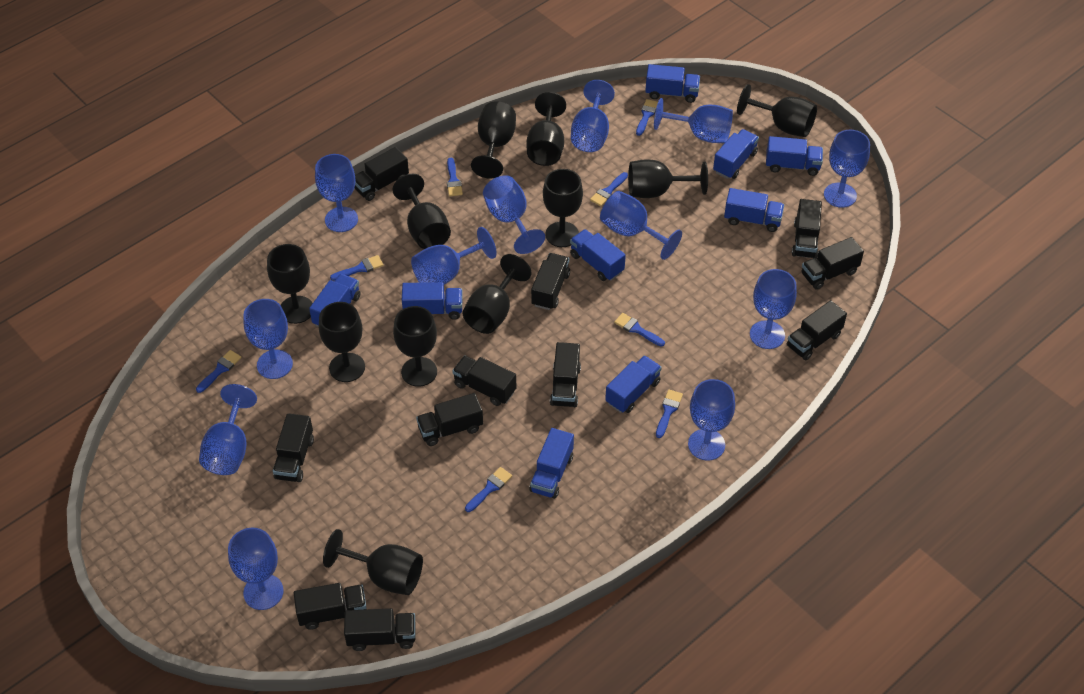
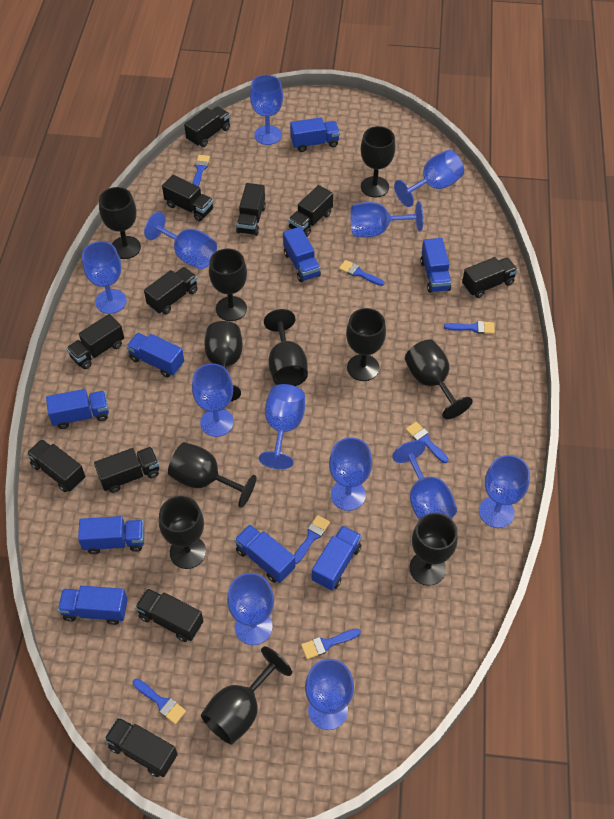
blue brush: 8 -> 7

